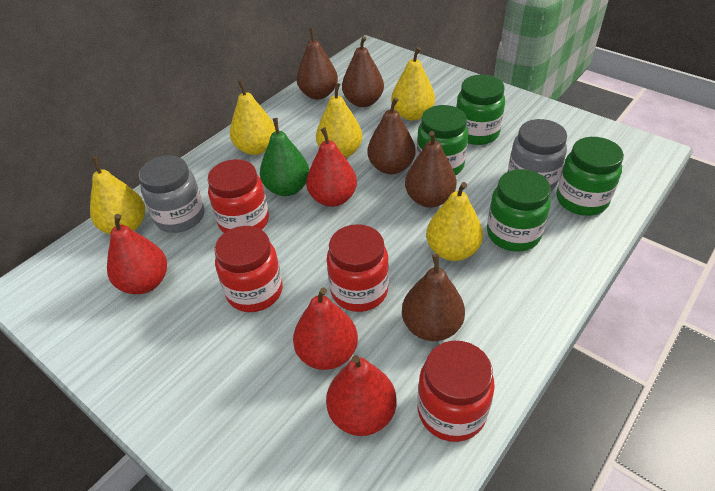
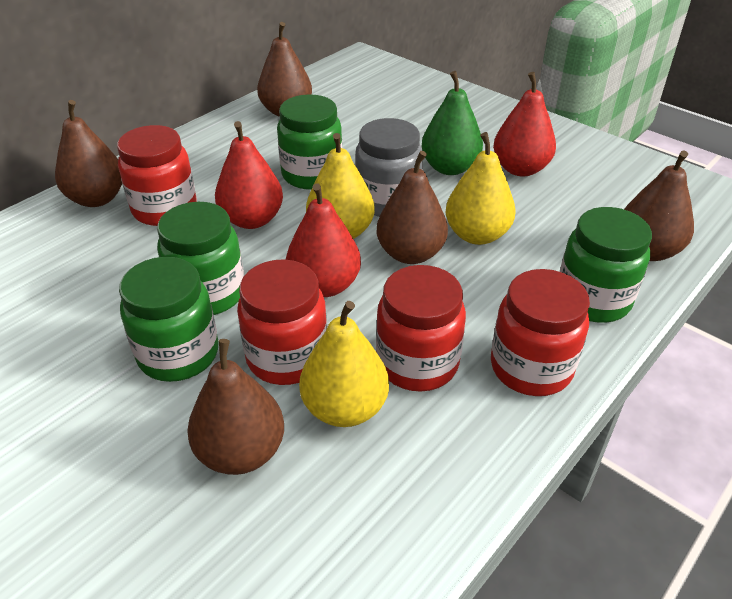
grey jar: 2 -> 1
red pear: 4 -> 3
yellow pear: 5 -> 3

